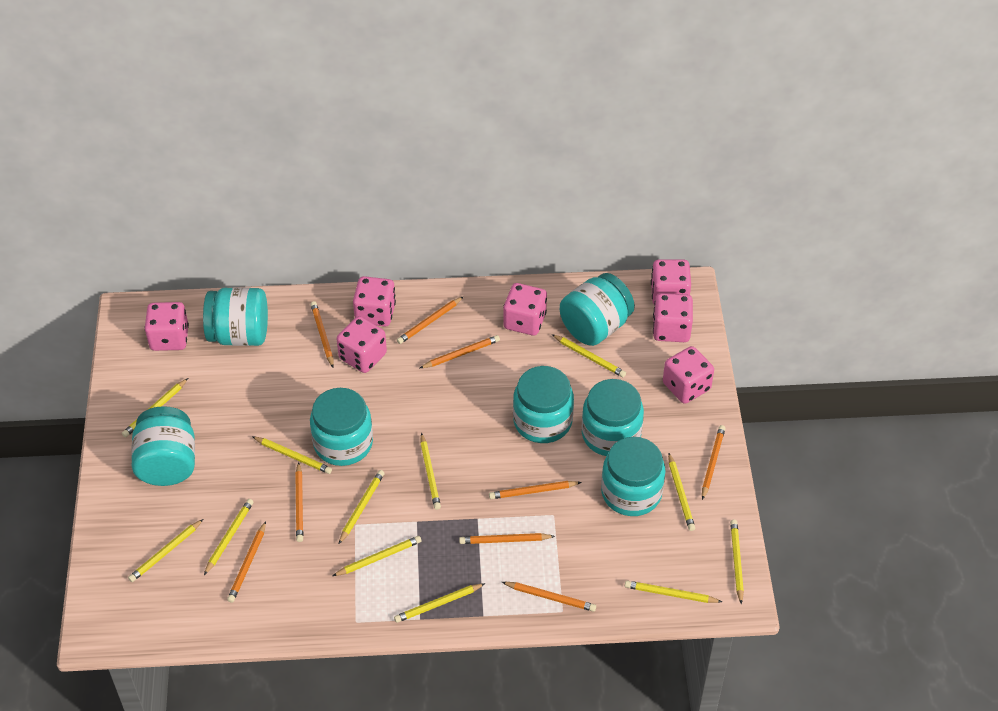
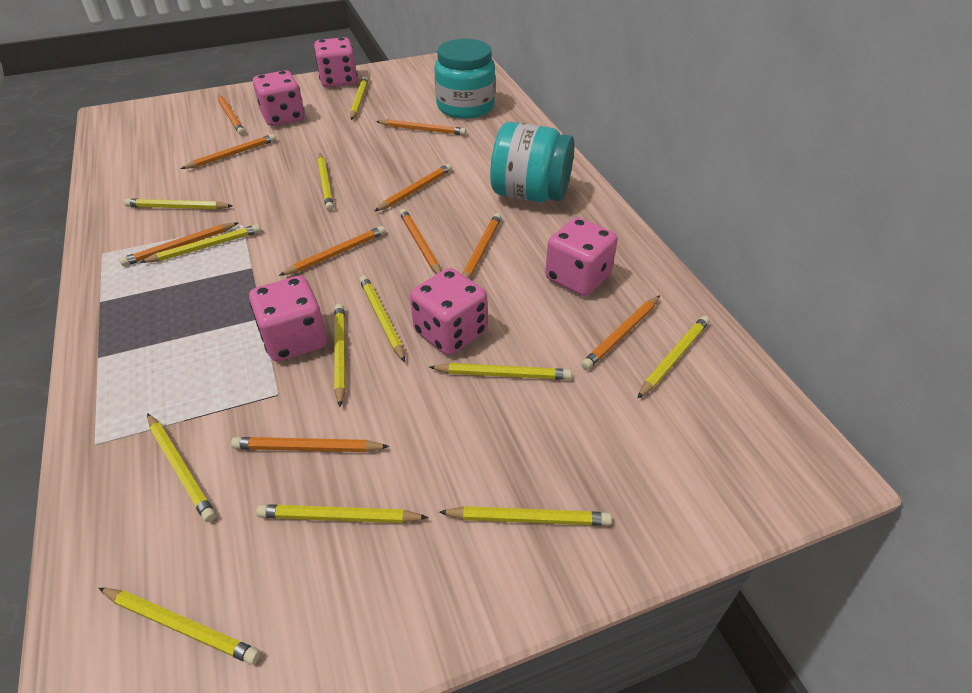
orange pencil: 9 -> 10
pink dice: 7 -> 5
turquoise jar: 7 -> 2

